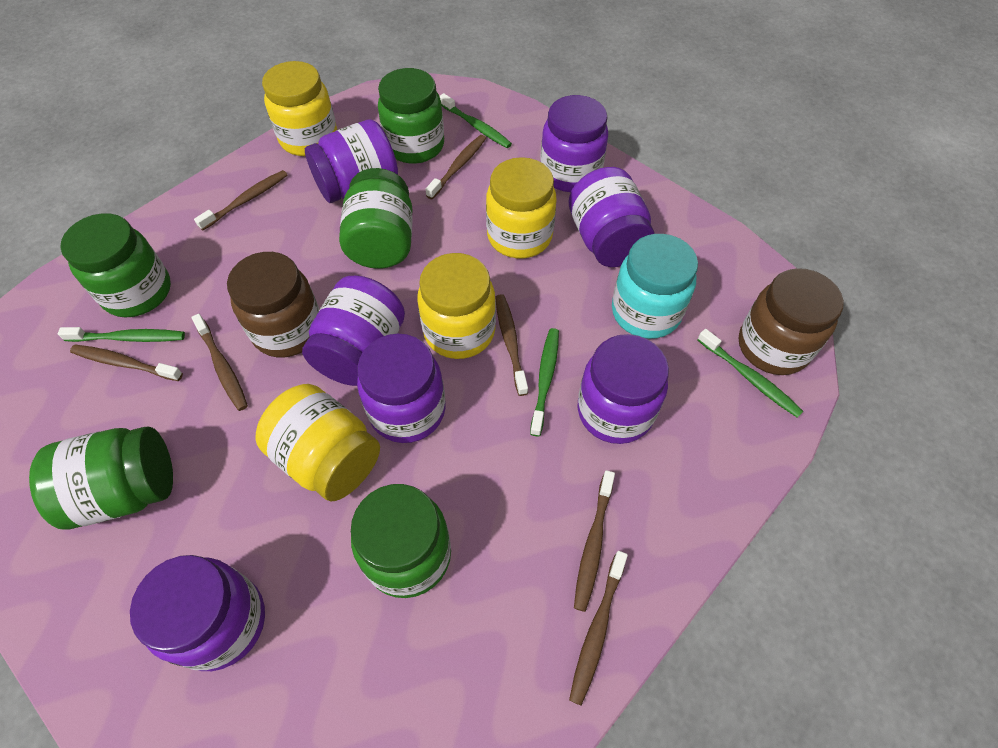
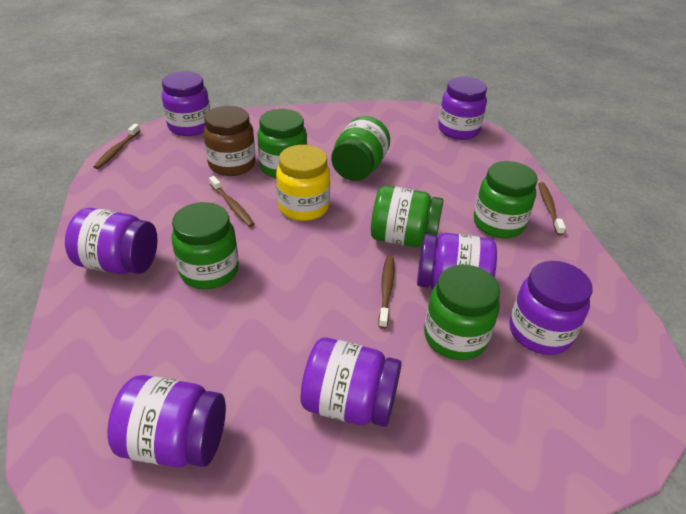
brown jar: 2 -> 1
brown toothbrush: 7 -> 4
green jar: 5 -> 6
green toothbrush: 4 -> 0
turquoise jar: 1 -> 0
yellow jar: 4 -> 1

